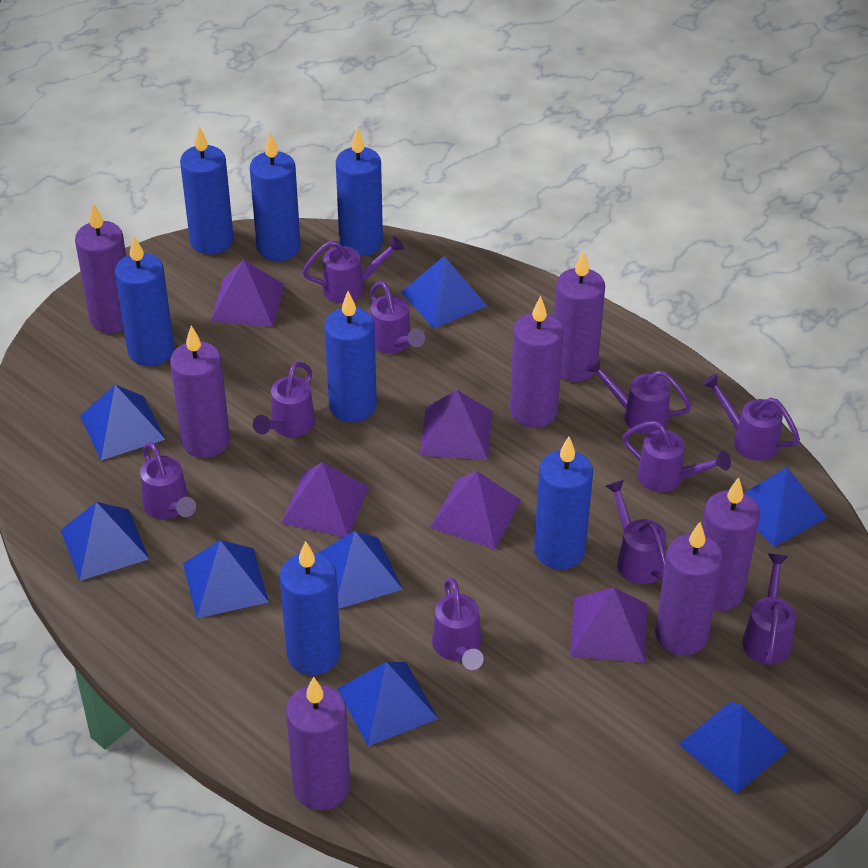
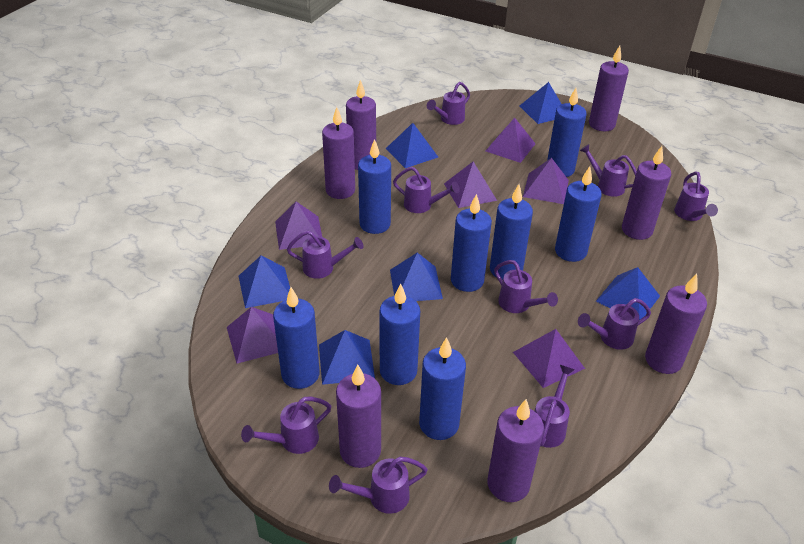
blue candle: 7 -> 8
blue pyramid: 8 -> 6
purple pyramid: 5 -> 6

